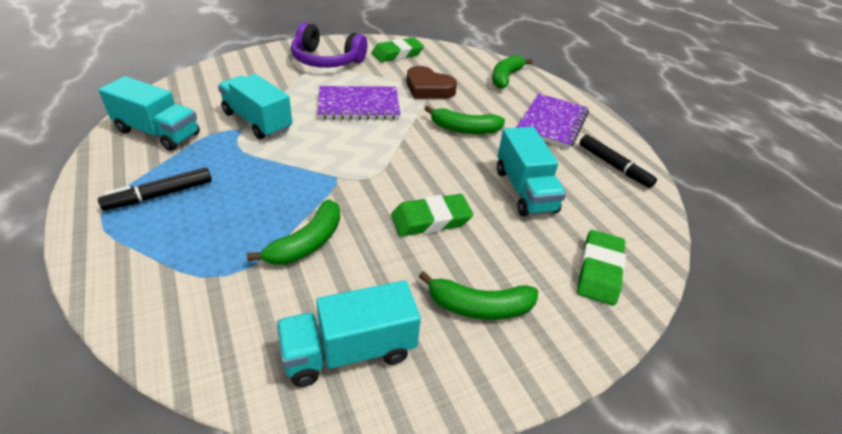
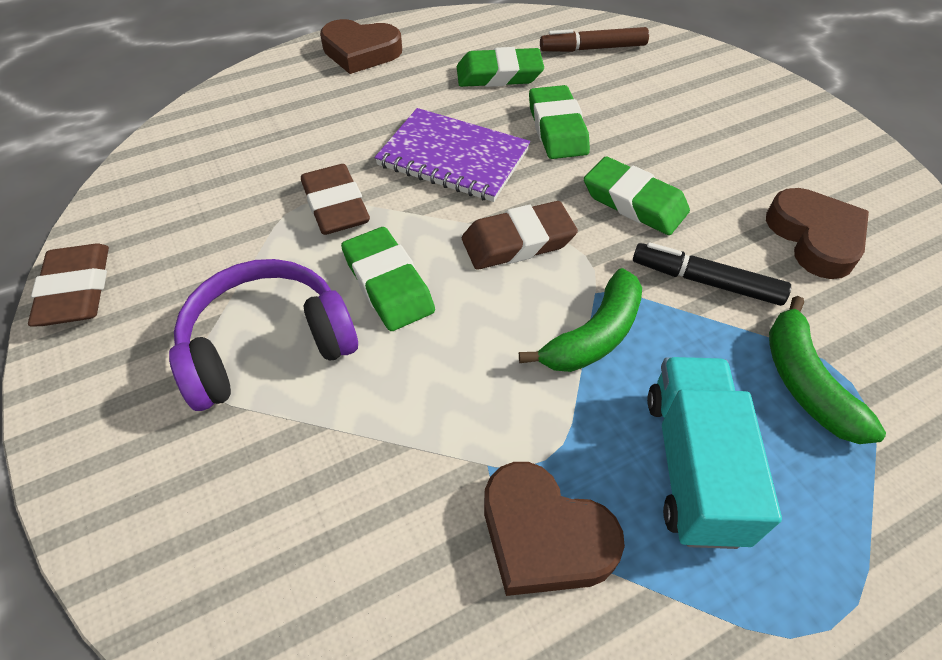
black marker: 2 -> 1
brown eraser: 0 -> 3
brown heart: 1 -> 3
brown marker: 0 -> 1
green banana: 4 -> 2
green eraser: 3 -> 4
purple notebook: 2 -> 1
turquoise truck: 4 -> 1

